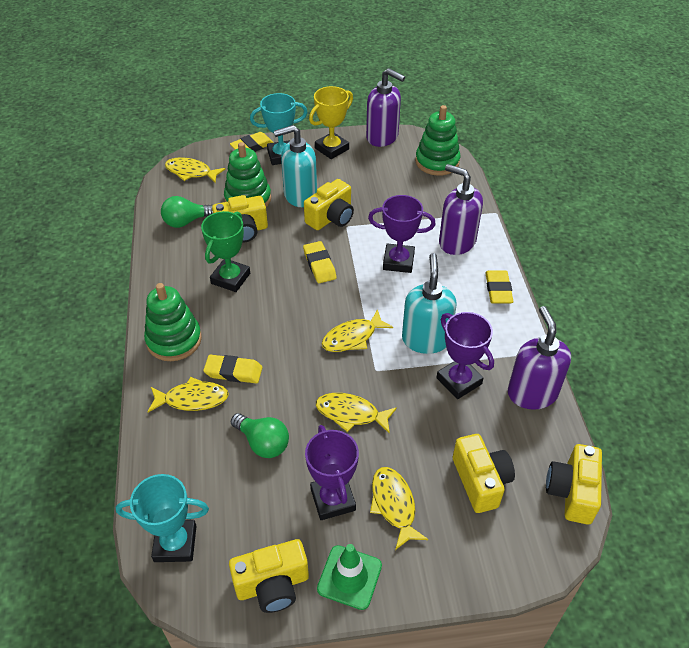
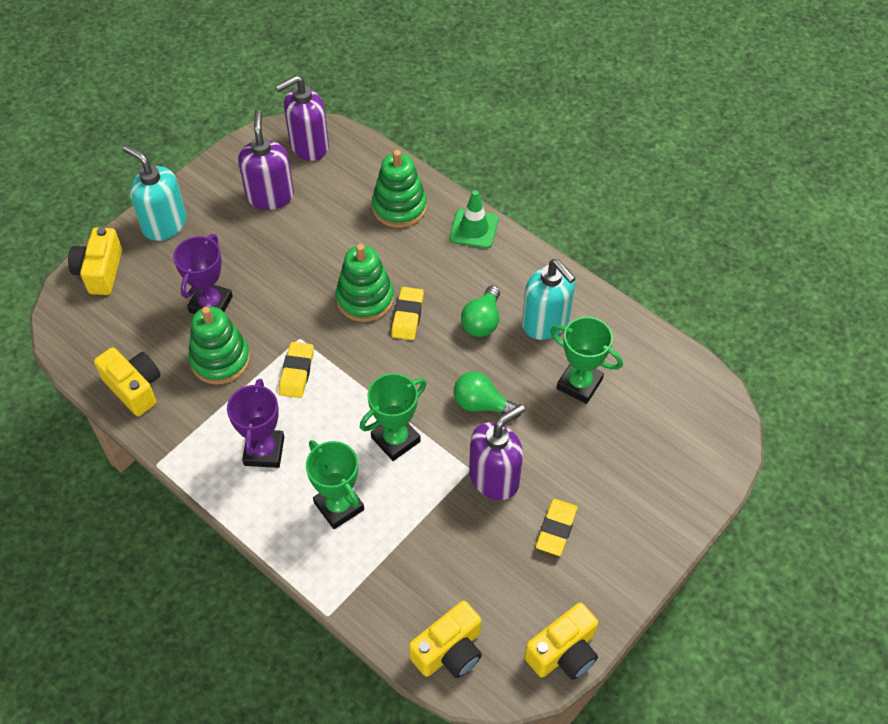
green trophy: 1 -> 3
purple trophy: 3 -> 2
turquoise trophy: 2 -> 0
yellow camera: 5 -> 4
yellow eraser: 4 -> 3
yellow fish: 5 -> 0
yellow trophy: 1 -> 0

